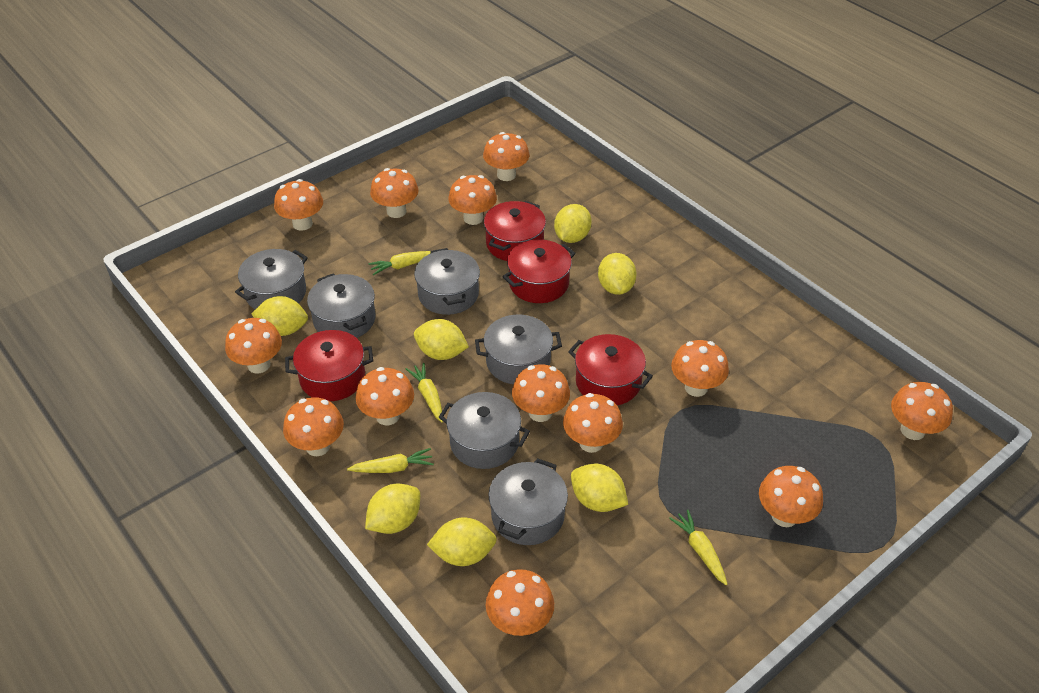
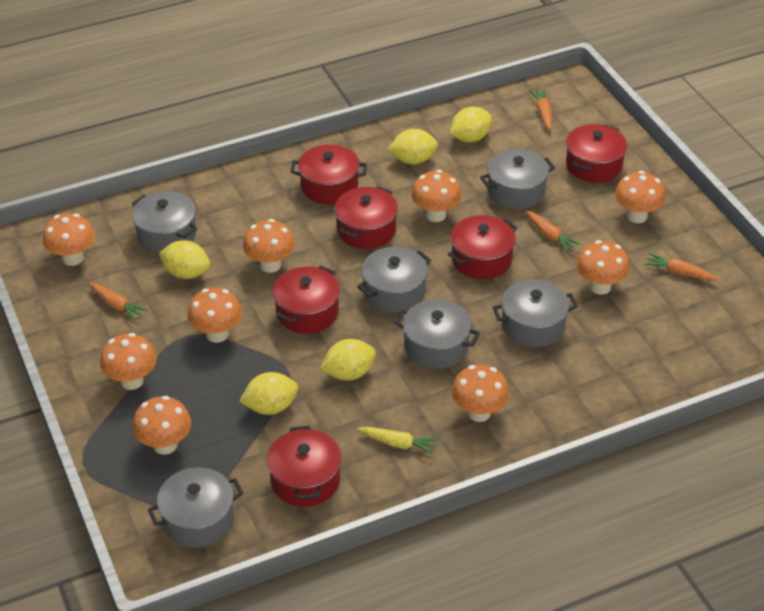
orange carrot: 0 -> 4
orange mushroom: 13 -> 9
red pot: 4 -> 6
yellow carrot: 4 -> 1
yellow lemon: 7 -> 5

